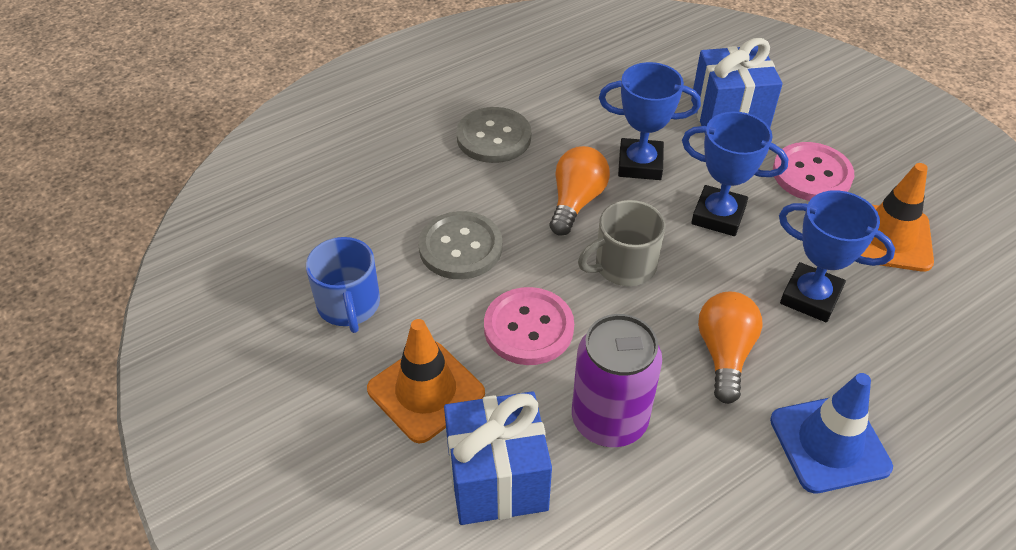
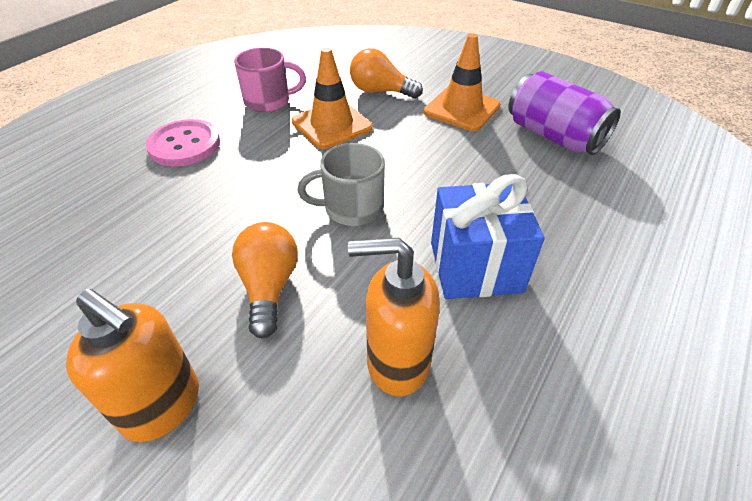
blue gift: 2 -> 1
blue mug: 1 -> 0
blue traffic cone: 1 -> 0
blue trophy: 3 -> 0
grey button: 2 -> 0
orange soap dispenser: 0 -> 2
pink button: 2 -> 1
pink mug: 0 -> 1

